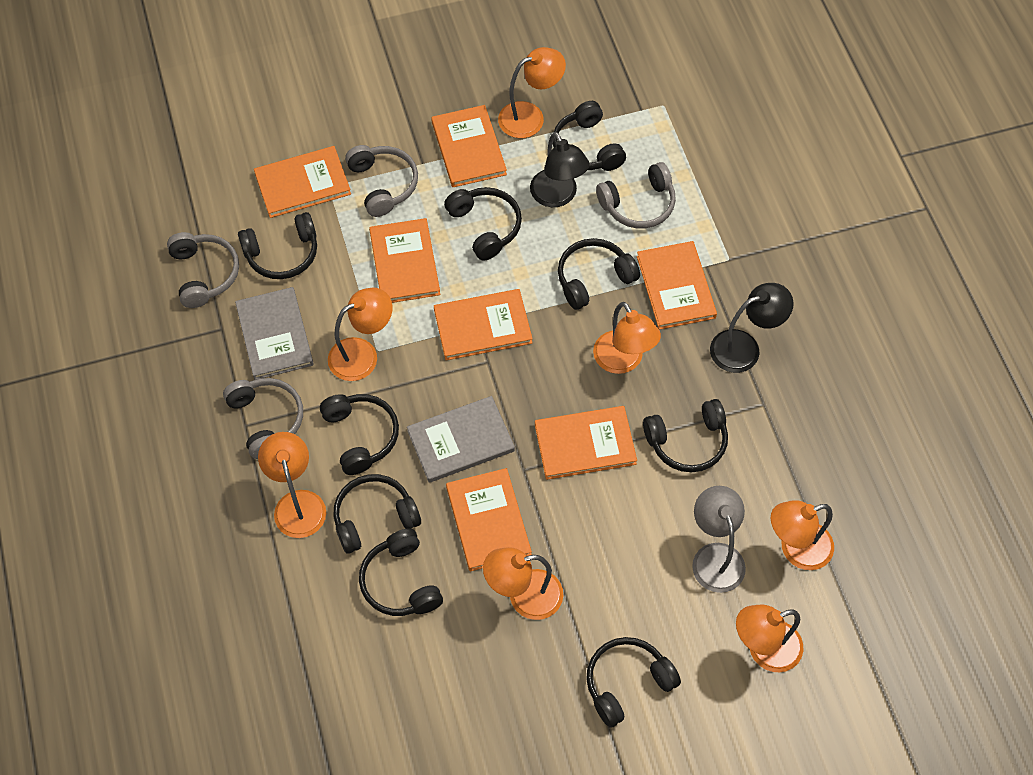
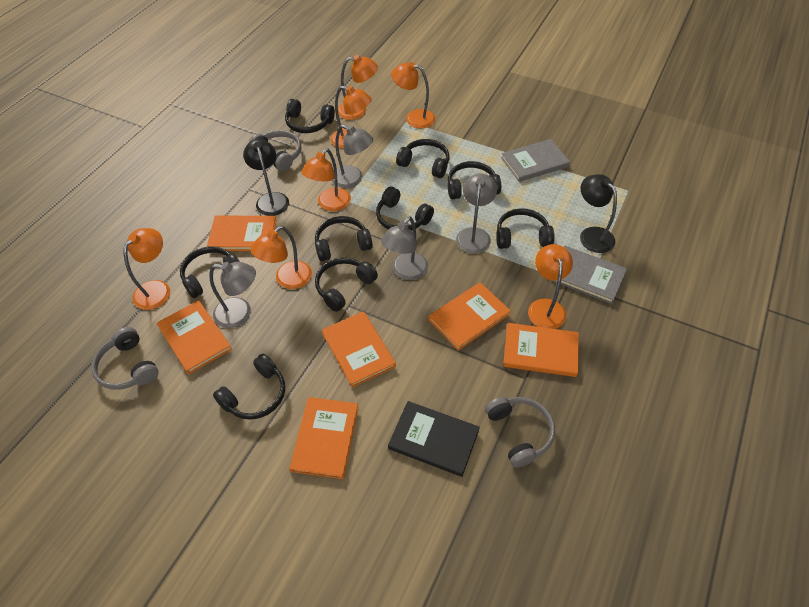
black book: 0 -> 1
grey headphones: 4 -> 3
grey lamp: 1 -> 4
orange book: 7 -> 6

